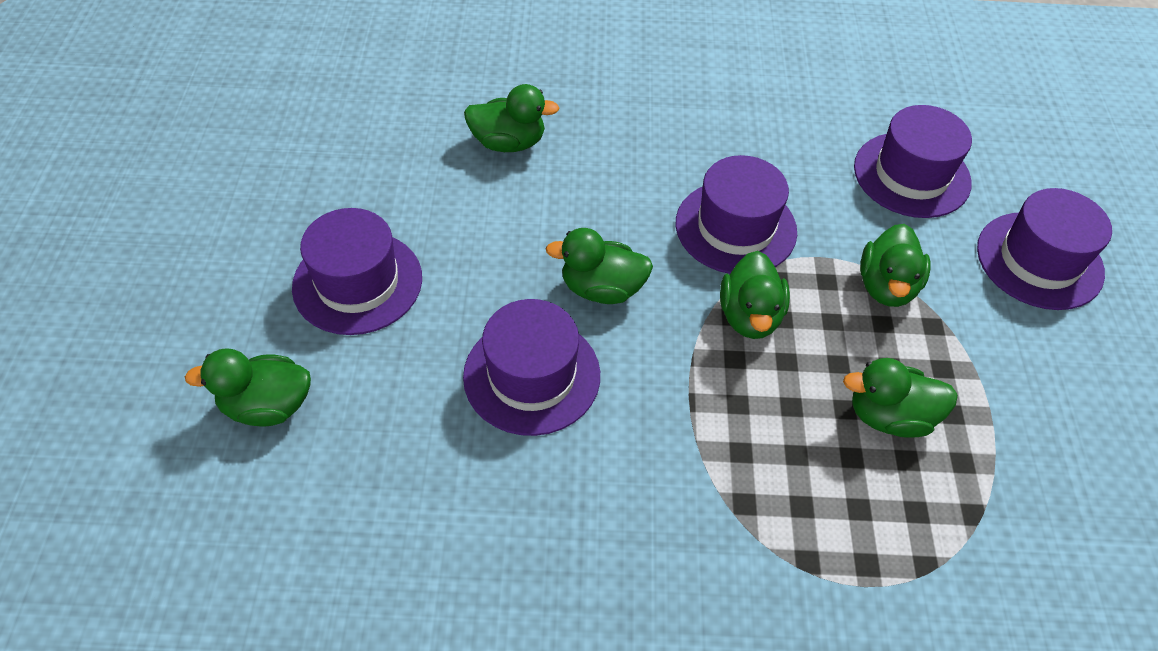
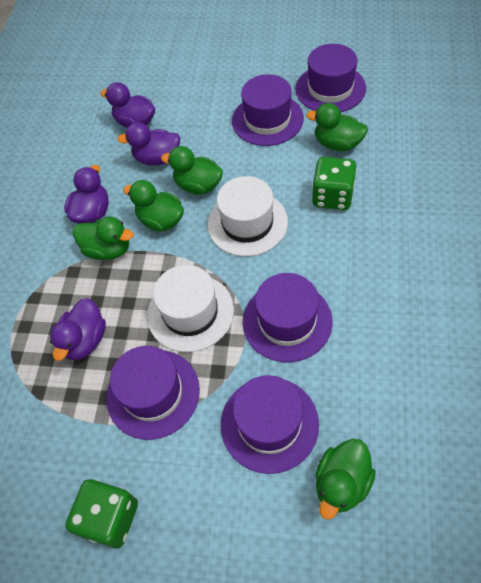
green dice: 0 -> 2
green duck: 6 -> 5
purple duck: 0 -> 4
white hat: 0 -> 2

